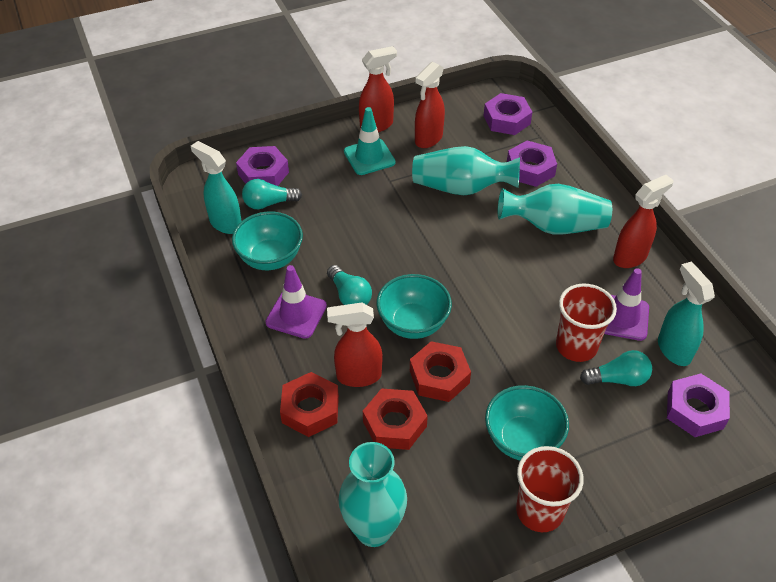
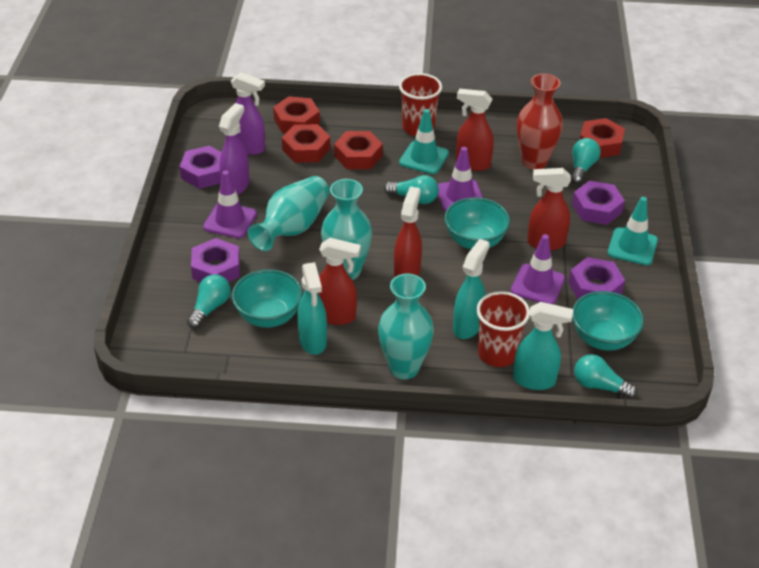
purple spray bottle: 0 -> 2
purple traffic cone: 2 -> 3
red nut: 3 -> 4
red vase: 0 -> 1
turquoise light bulb: 3 -> 4
turquoise spray bottle: 2 -> 3
turquoise traffic cone: 1 -> 2

